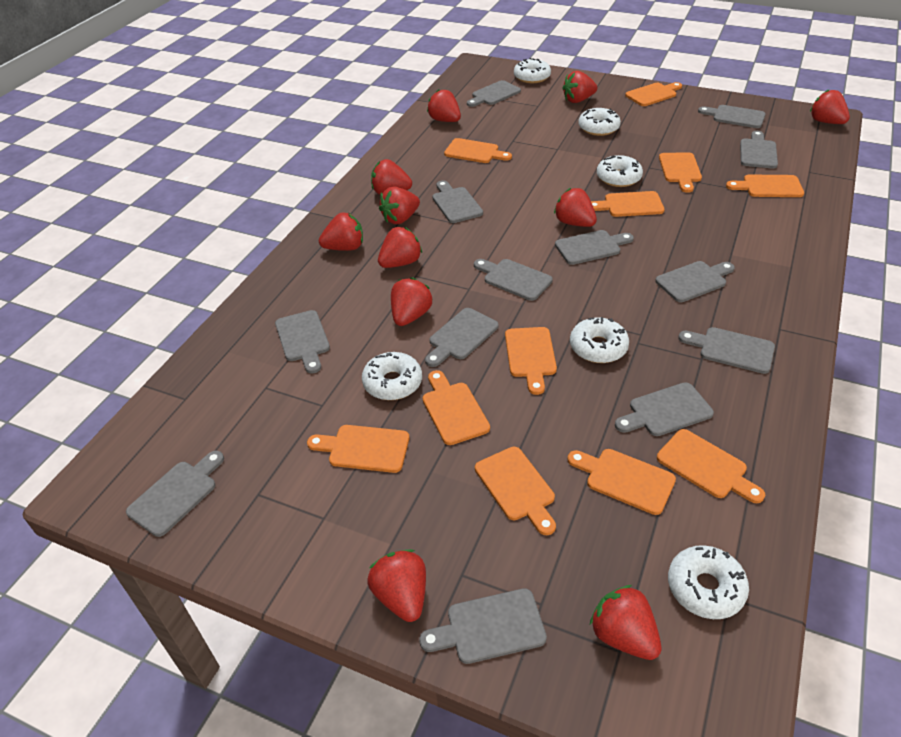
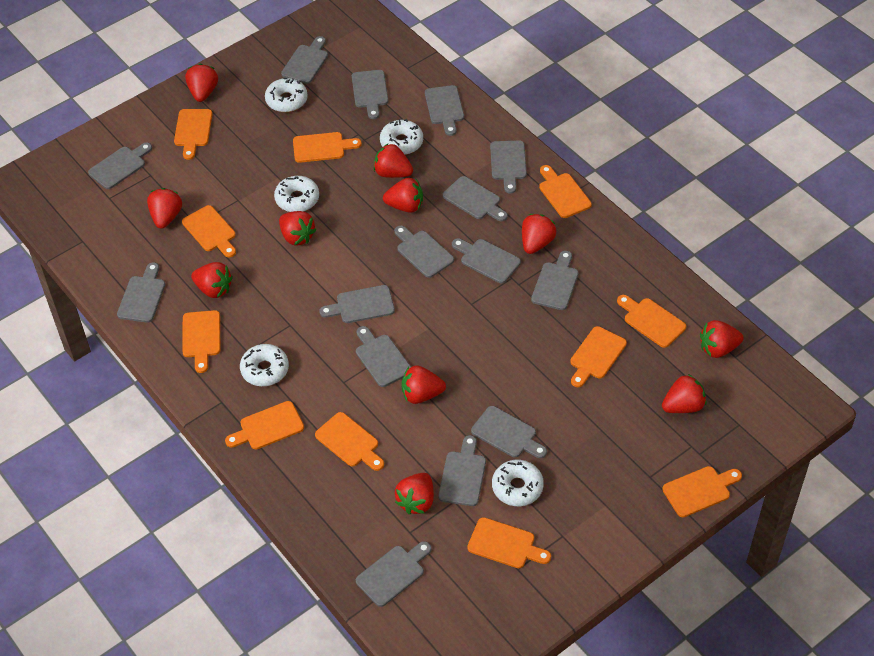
grey cutting board: 13 -> 15
white donut: 6 -> 5

